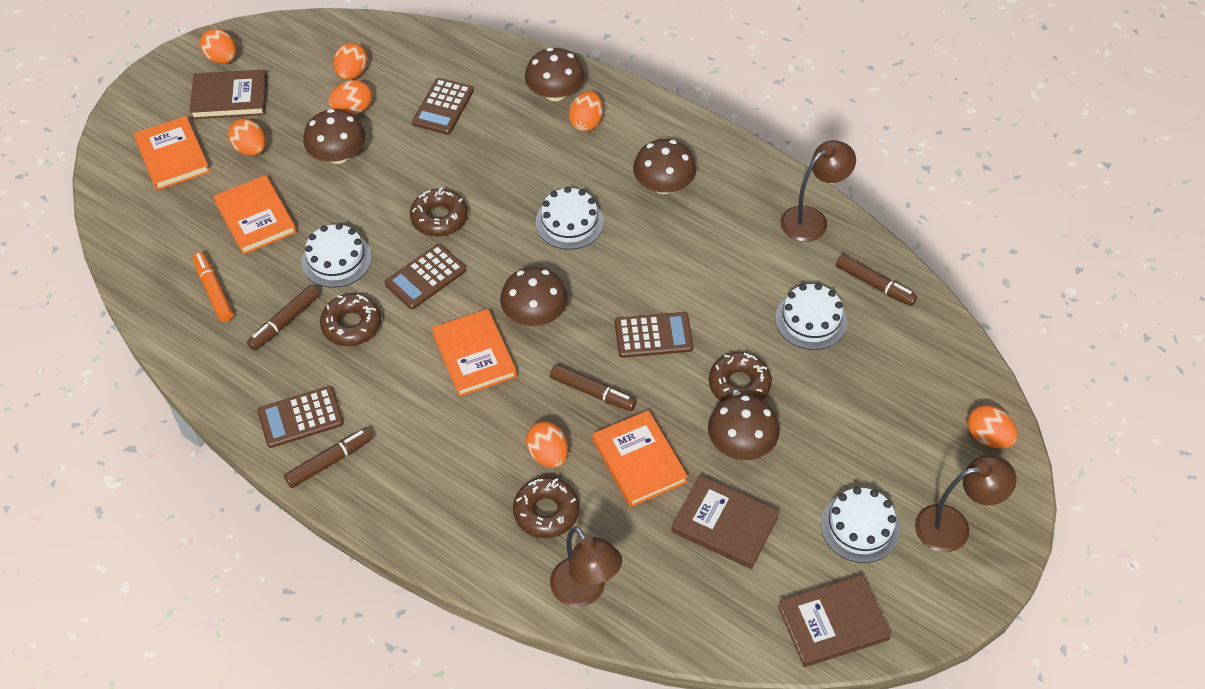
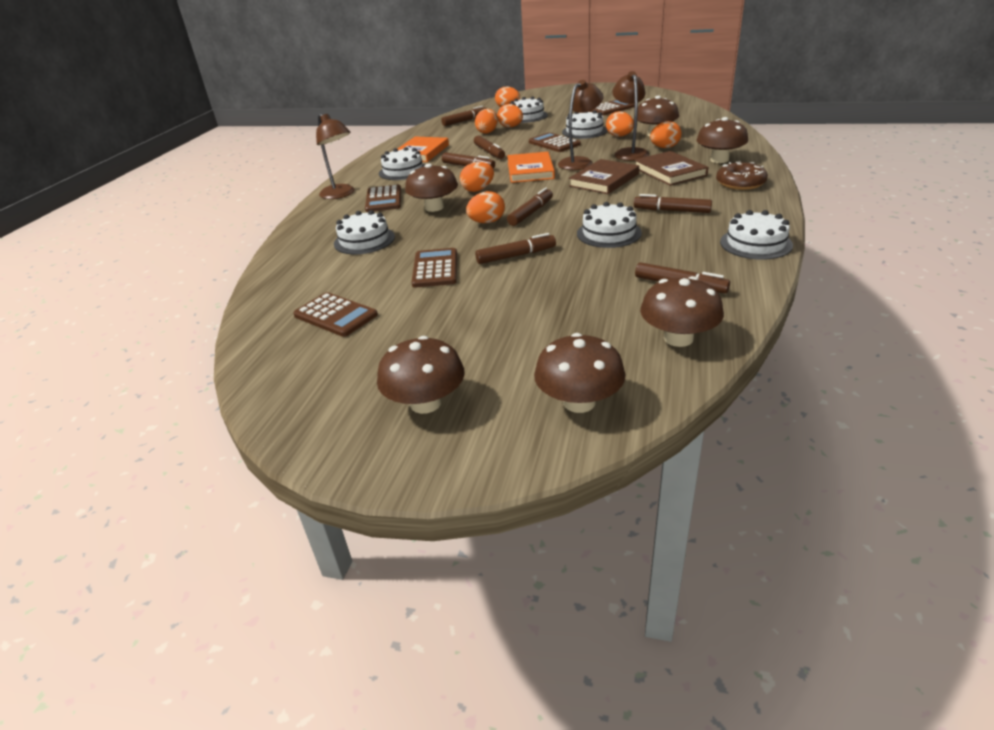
brown book: 3 -> 2
brown calculator: 4 -> 5
brown donut: 4 -> 1
brown marker: 4 -> 7
brown mushroom: 5 -> 6
orange book: 4 -> 2
orange marker: 1 -> 0
white cake: 4 -> 6

